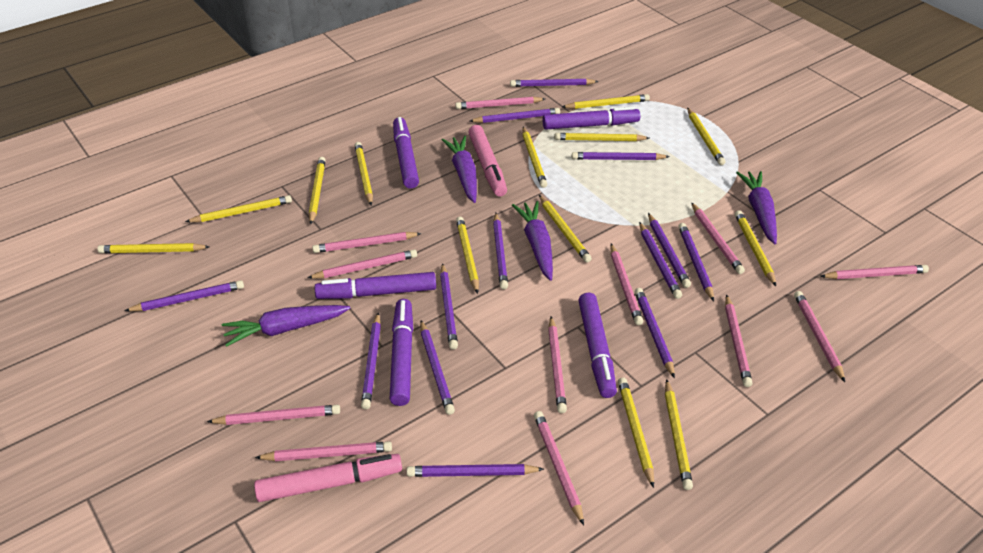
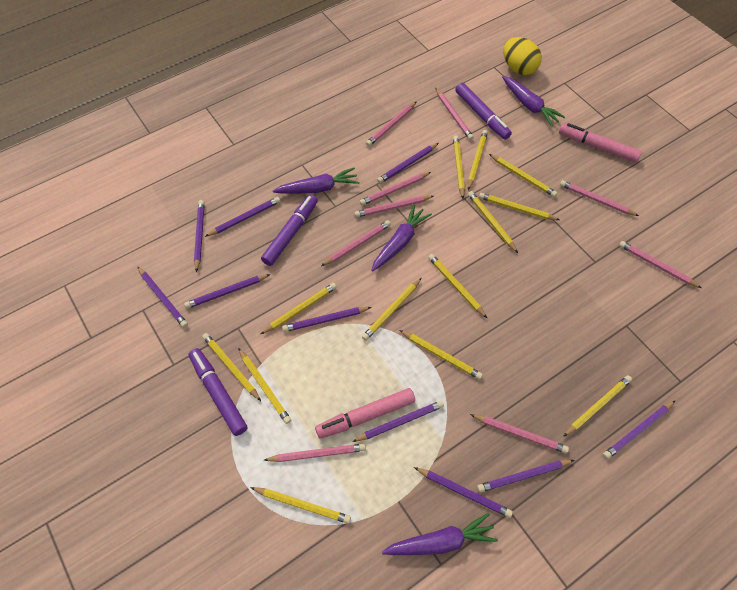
pink pencil: 12 -> 9
purple marker: 5 -> 3
purple pencil: 13 -> 10
yellow egg: 0 -> 1

